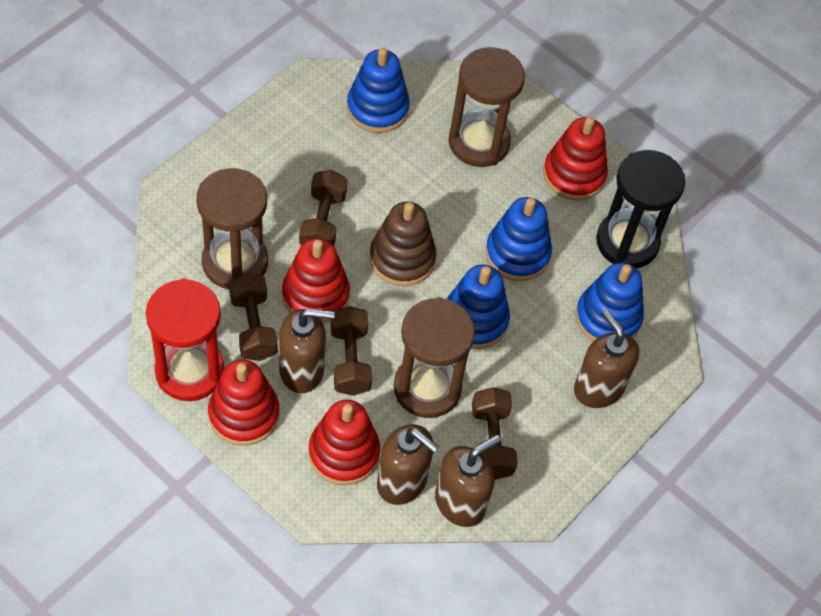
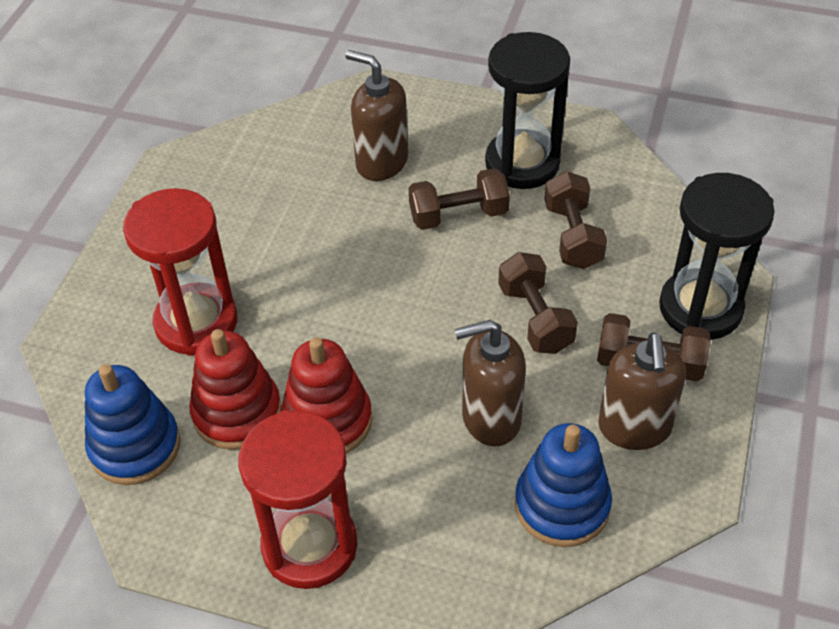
black hourglass: 1 -> 2
blue stacking toy: 4 -> 2
brown hourglass: 3 -> 0
brown soap dispenser: 4 -> 3
brown stacking toy: 1 -> 0
red hourglass: 1 -> 2
red stacking toy: 4 -> 2

